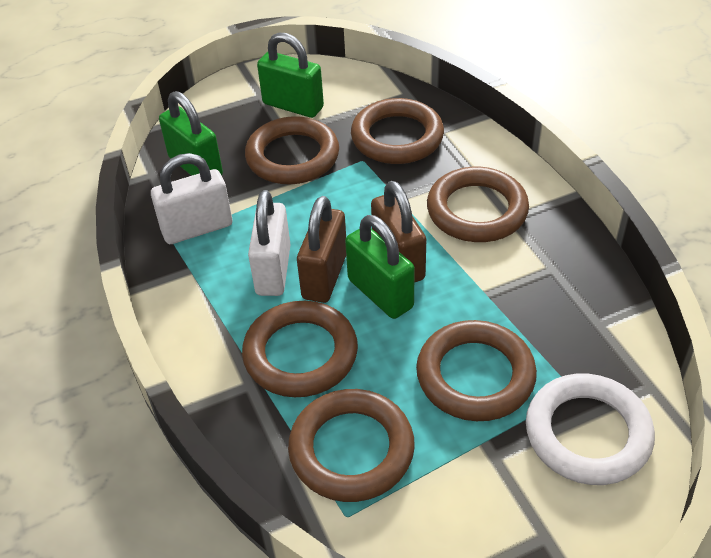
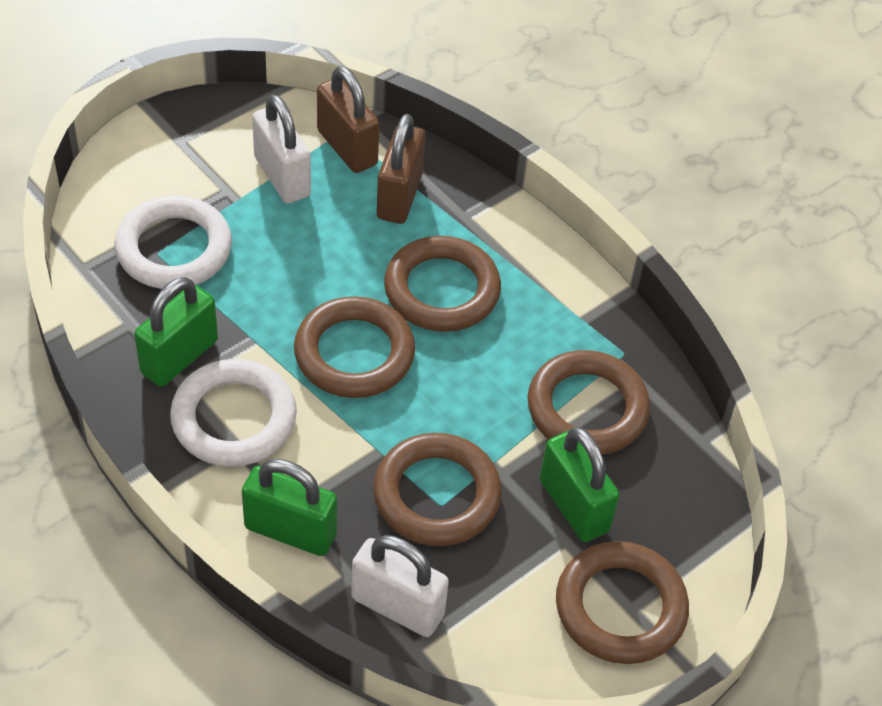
brown ring: 6 -> 5
white ring: 1 -> 2

